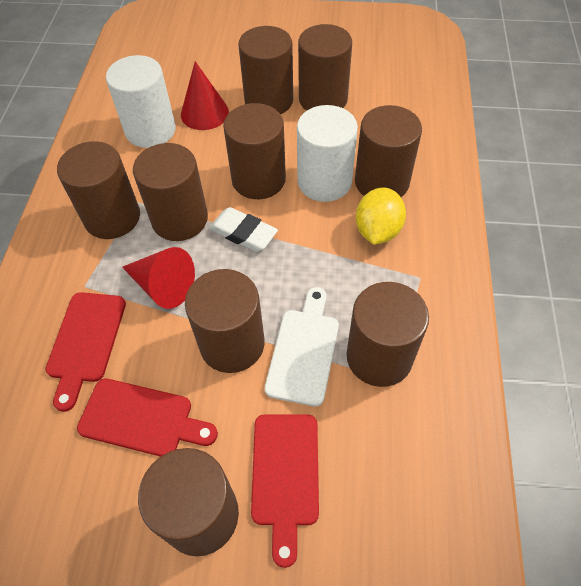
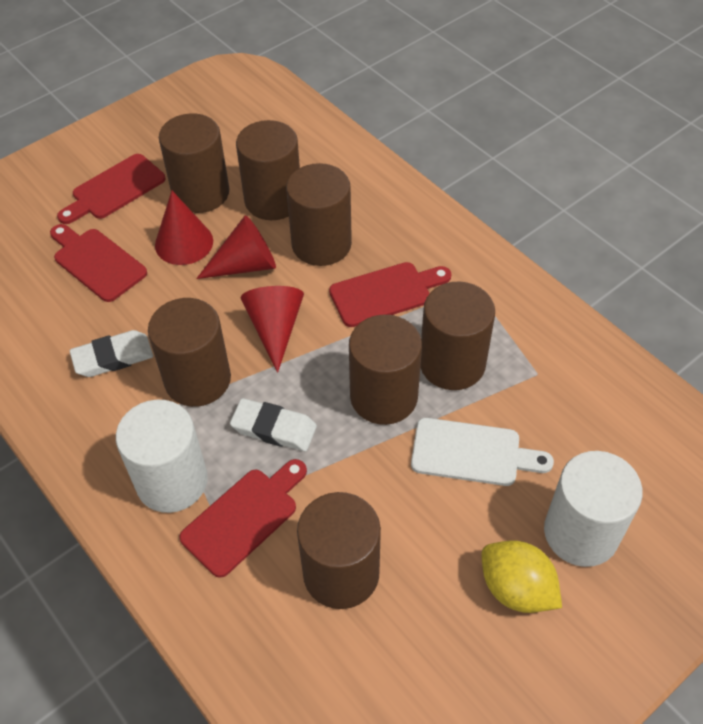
brown cylinder: 9 -> 7
red cone: 2 -> 3
red cutting board: 3 -> 4
white eraser: 1 -> 2

